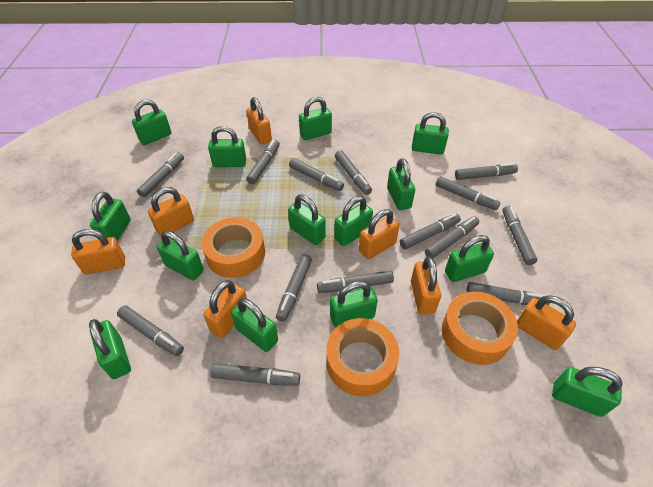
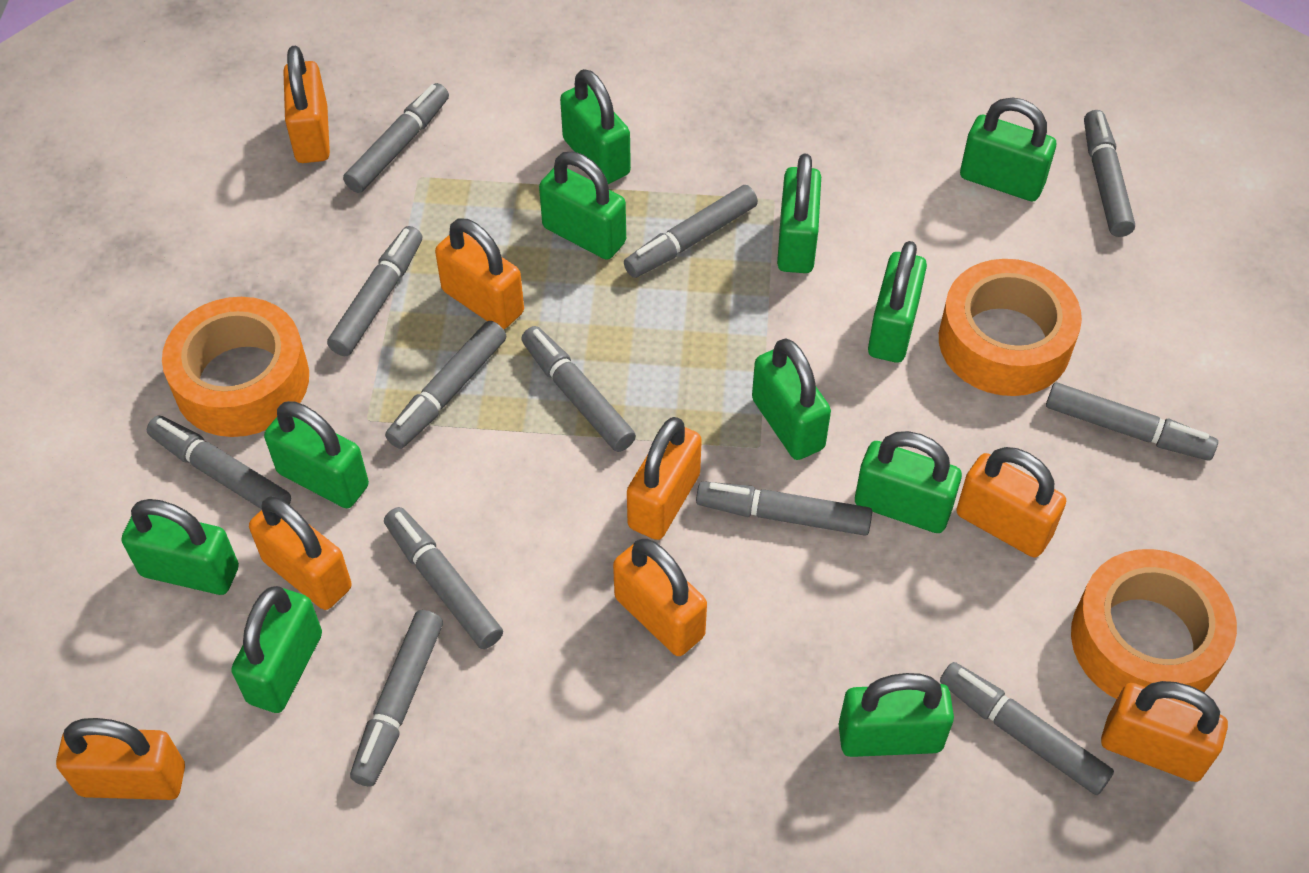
green padlock: 14 -> 11
grey marker: 14 -> 12
orange padlock: 7 -> 8

